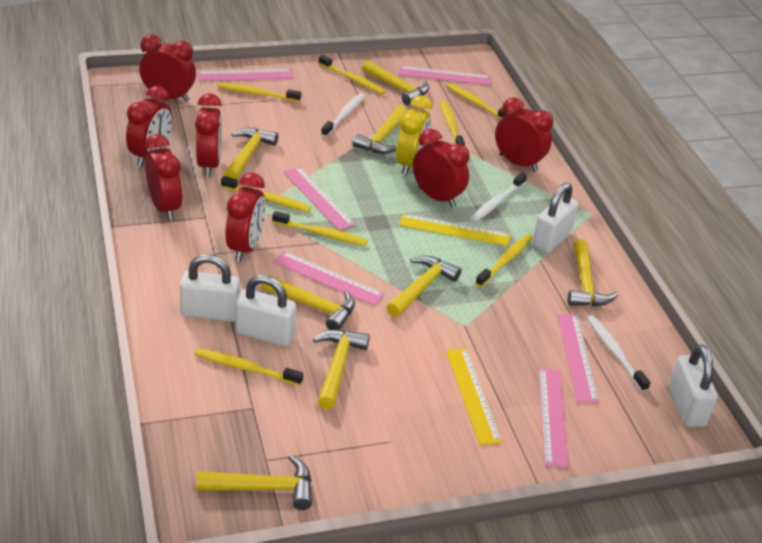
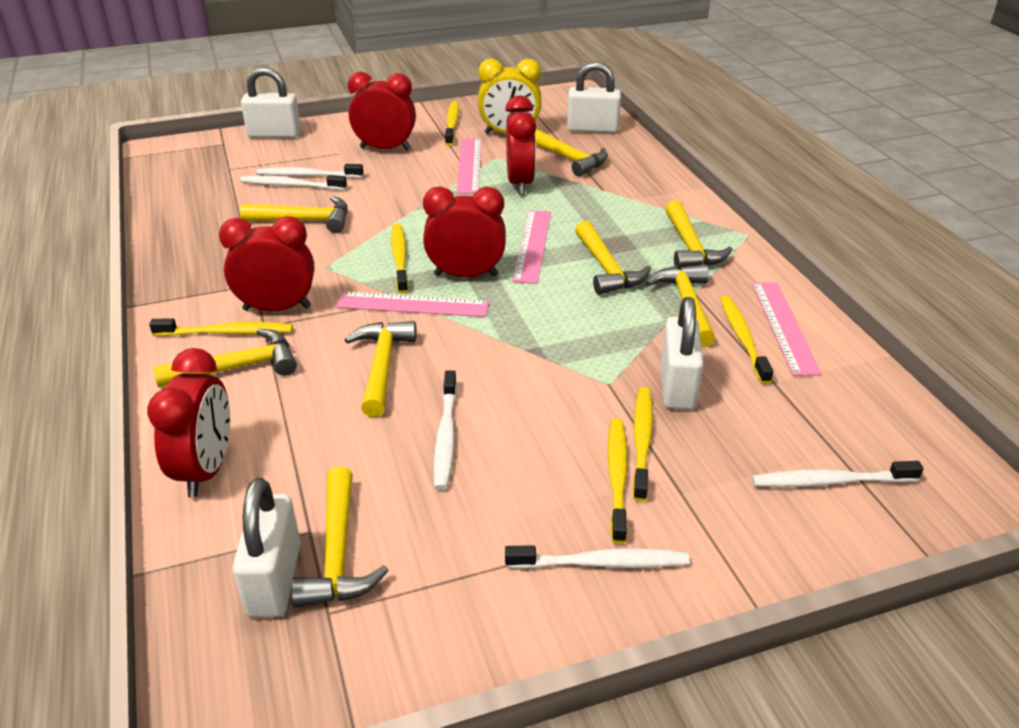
pink ruler: 6 -> 4
red clock: 7 -> 5
white toothbrush: 3 -> 5
yellow ruler: 2 -> 0
yellow toothbrush: 8 -> 6

